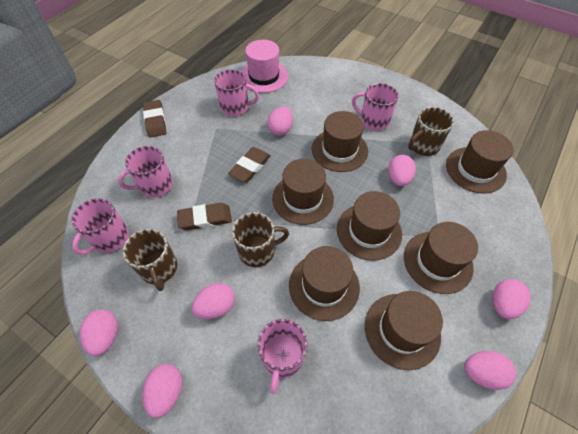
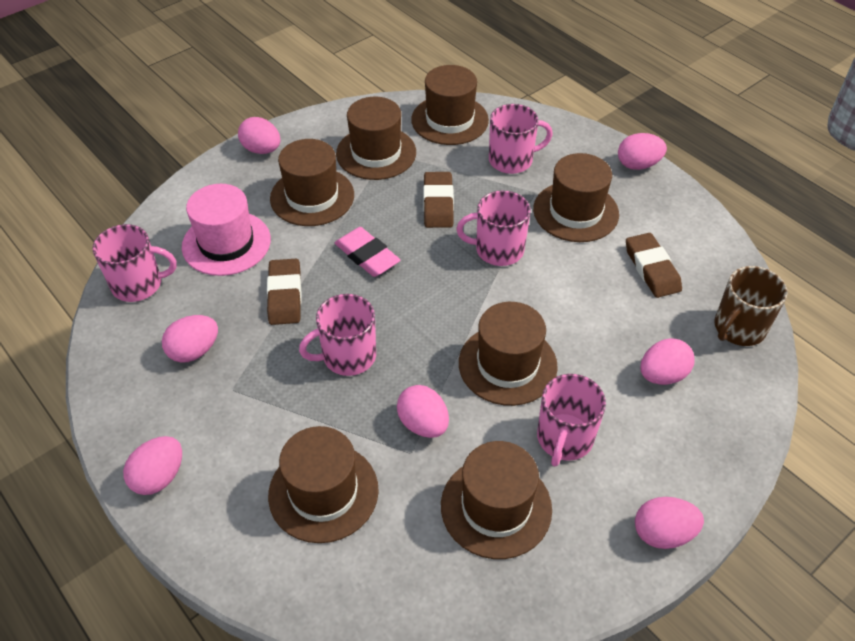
brown mug: 3 -> 1
pink eraser: 0 -> 1

